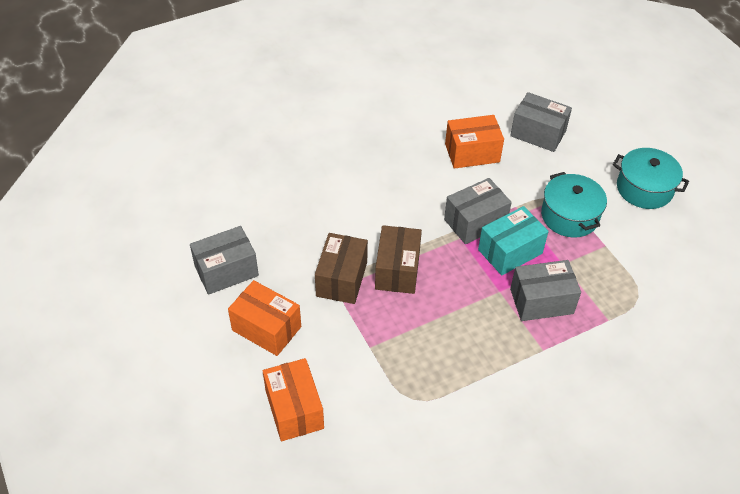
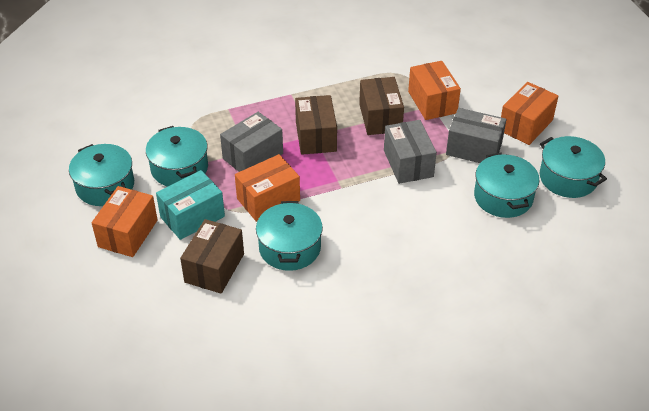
brown box: 2 -> 3
grey box: 4 -> 3
orange box: 3 -> 4
turquoise pot: 2 -> 5

